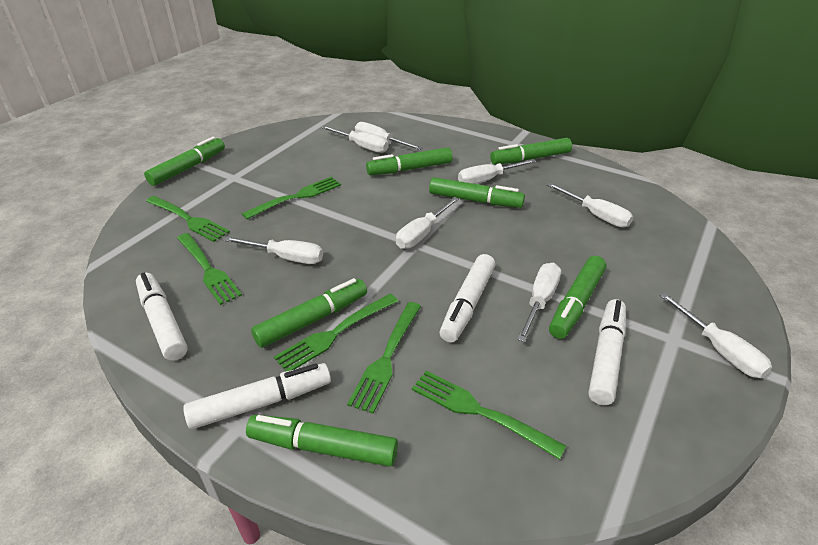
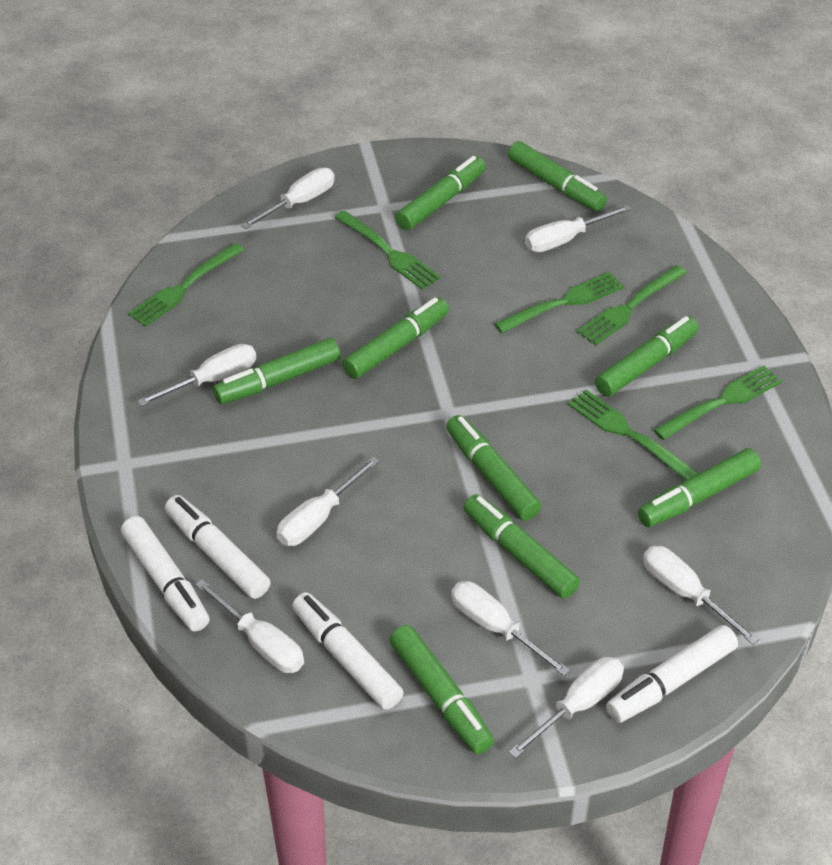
green marker: 7 -> 9

